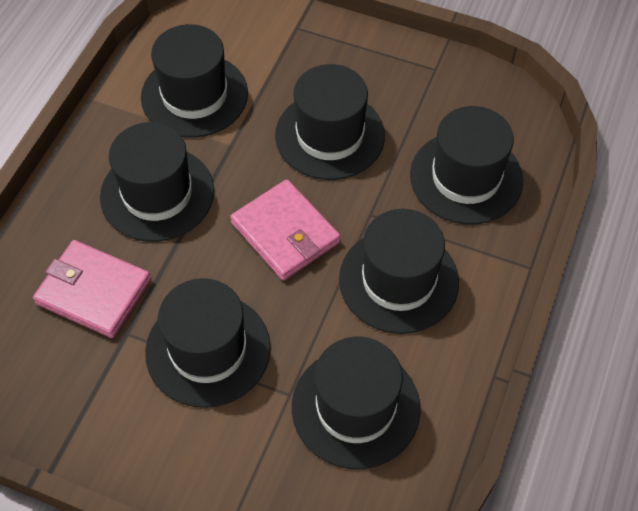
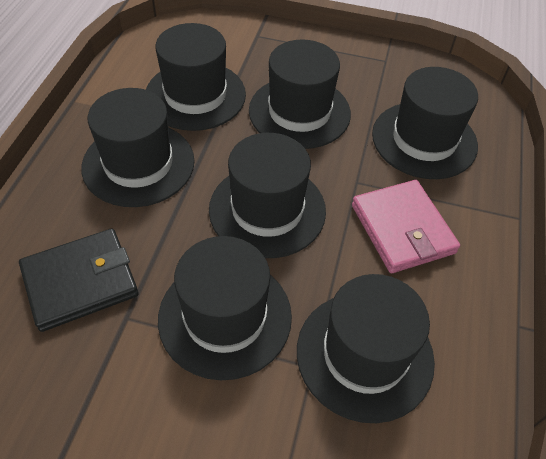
black wallet: 0 -> 1
pink wallet: 2 -> 1

